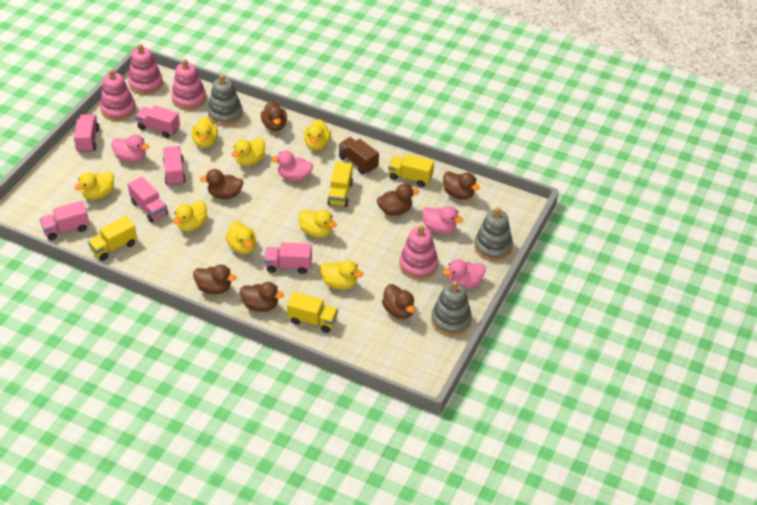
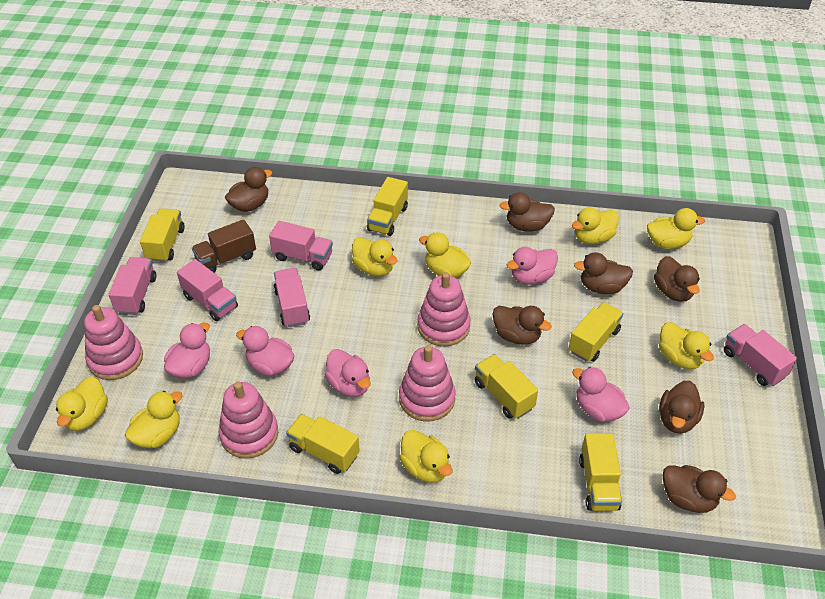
grey stacking toy: 3 -> 0
pink duck: 4 -> 5
pink truck: 6 -> 5
yellow truck: 4 -> 6

